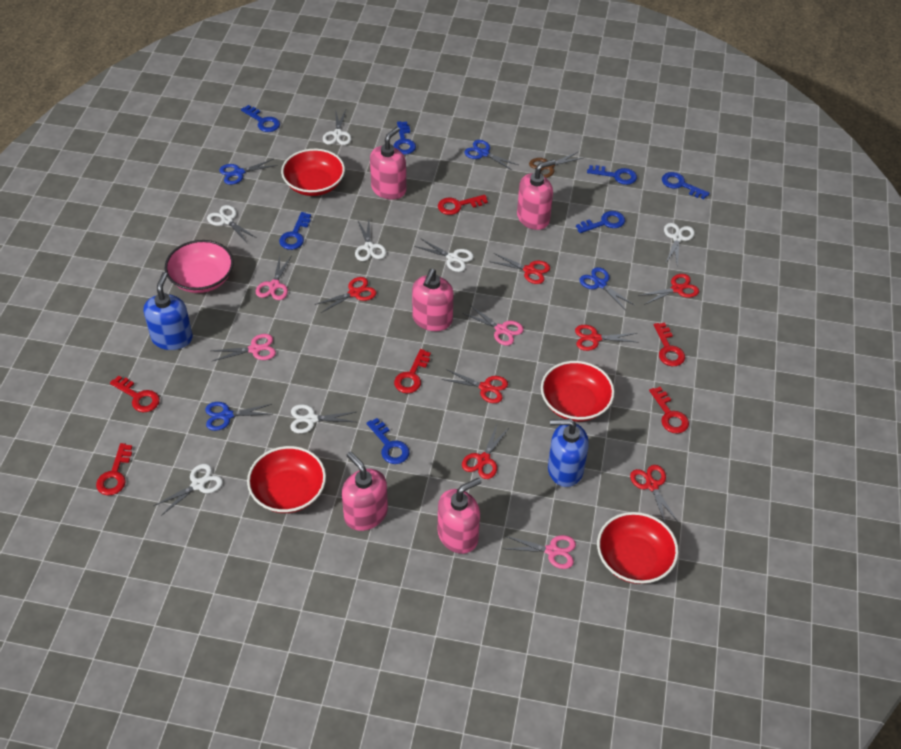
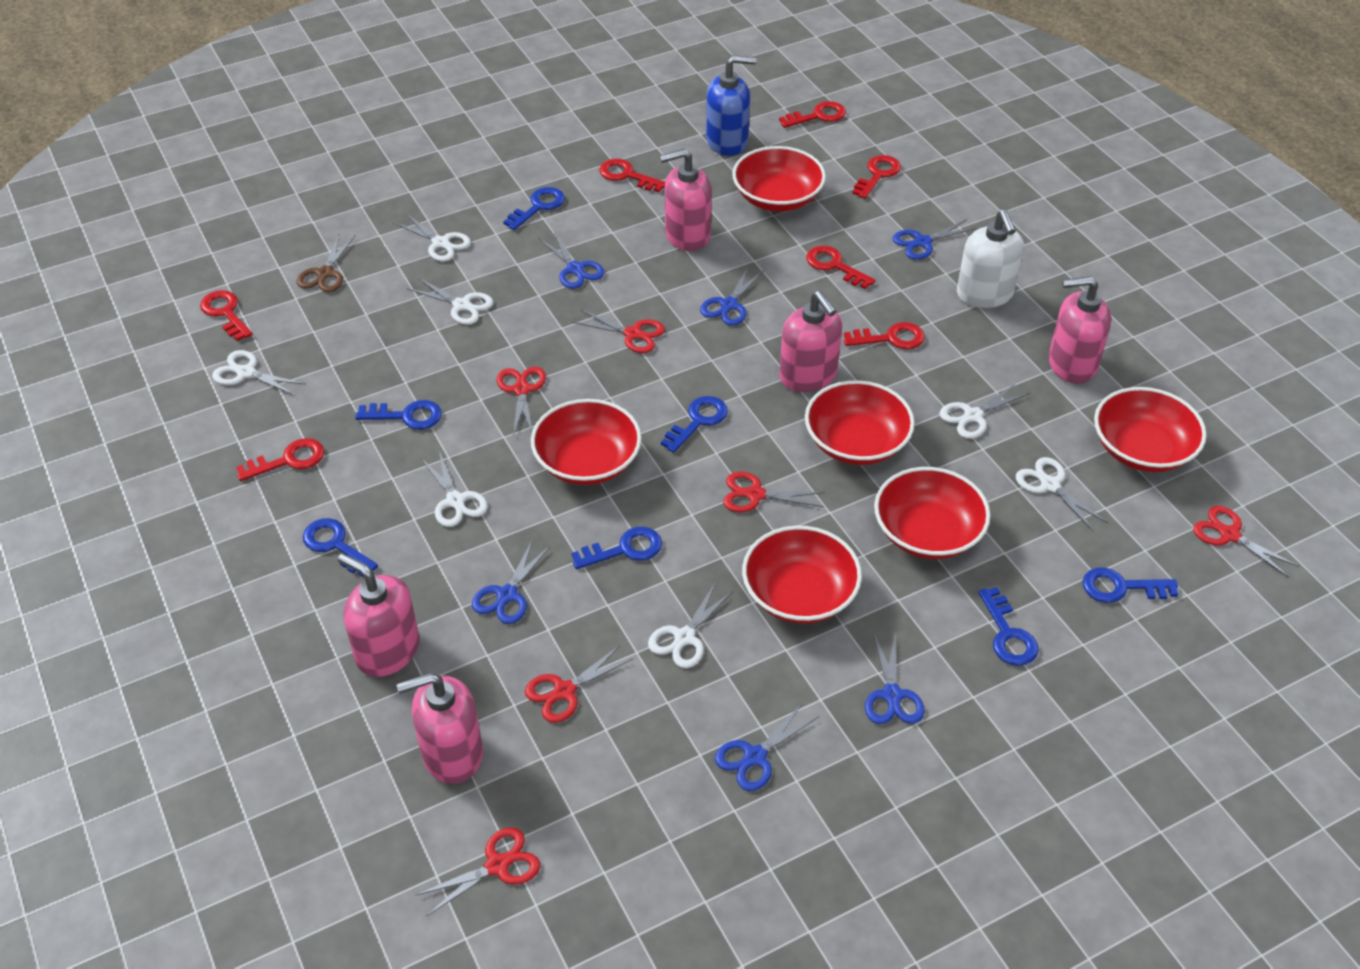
blue scissors: 4 -> 6
blue soap dispenser: 2 -> 1
pink bowl: 1 -> 0
pink scissors: 4 -> 0
red bowl: 4 -> 6
red key: 6 -> 7
red scissors: 7 -> 6
white soap dispenser: 0 -> 1

